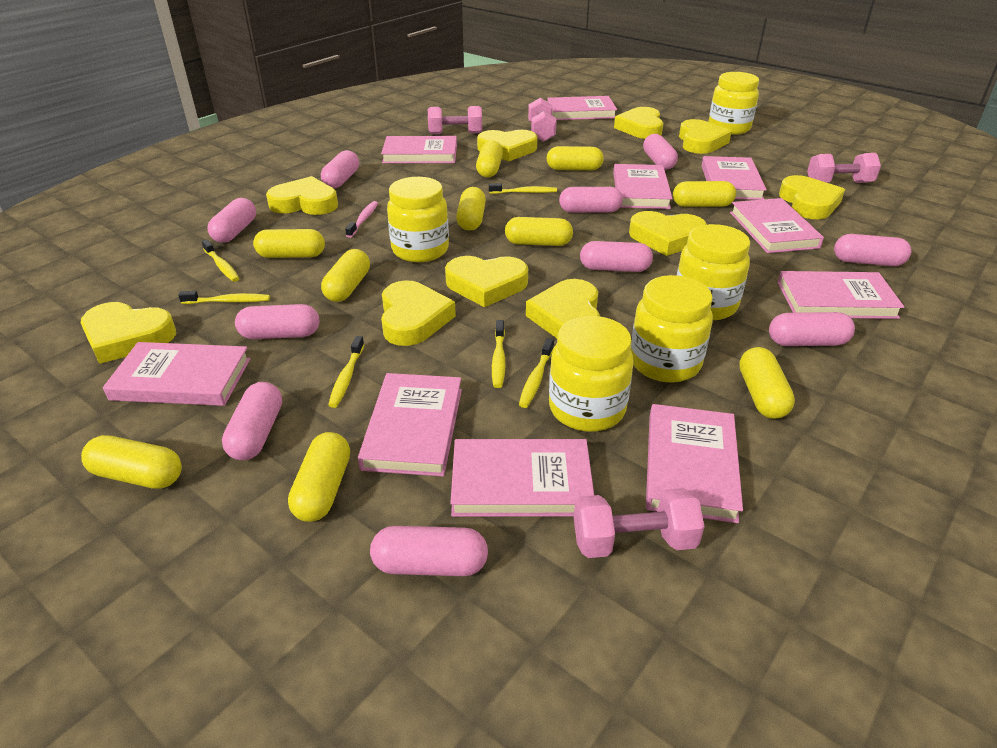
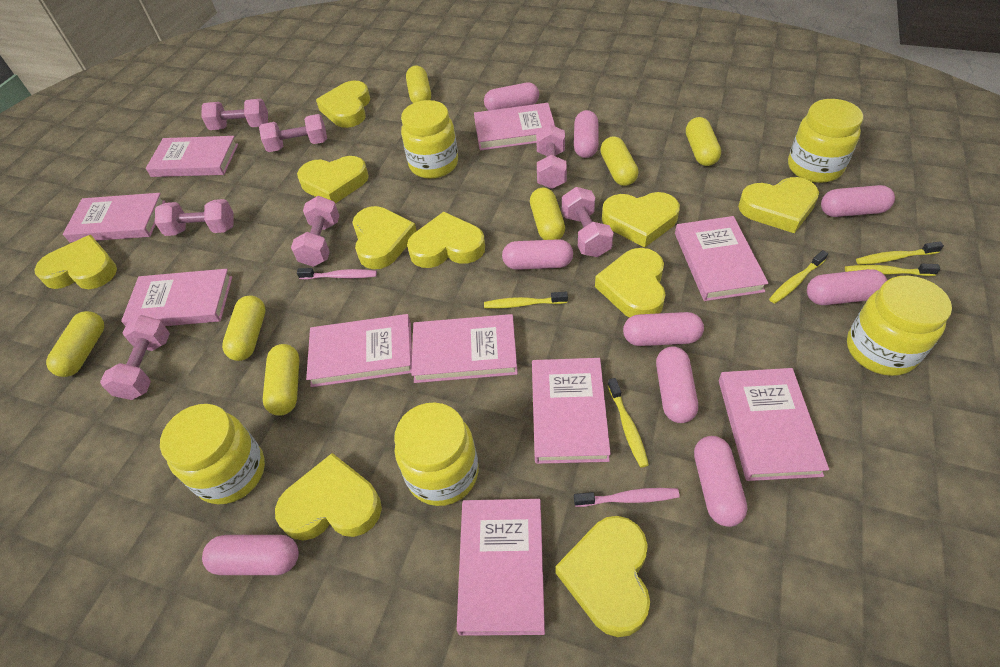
pink capsule: 10 -> 9
pink dumbbell: 4 -> 7
pink toothbrush: 1 -> 2
yellow capsule: 10 -> 7
yellow toothbrush: 6 -> 5

